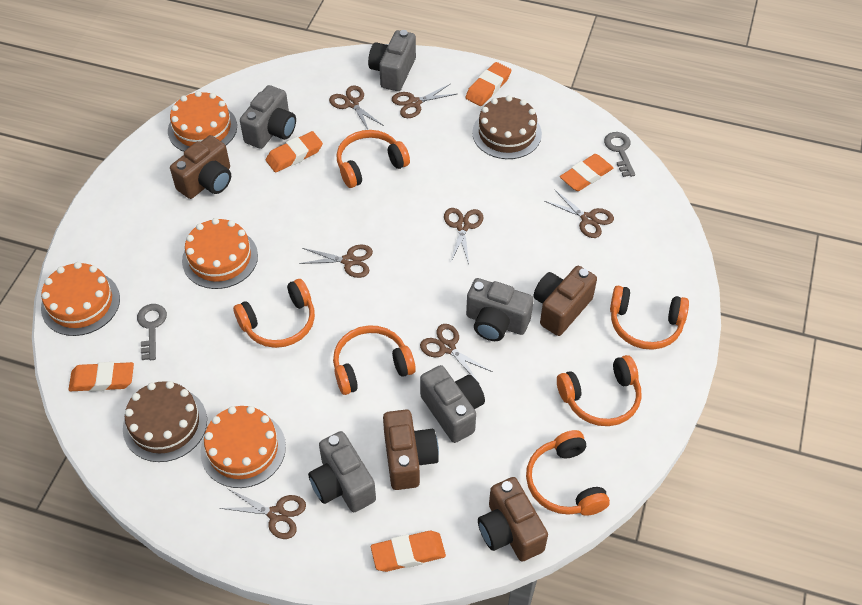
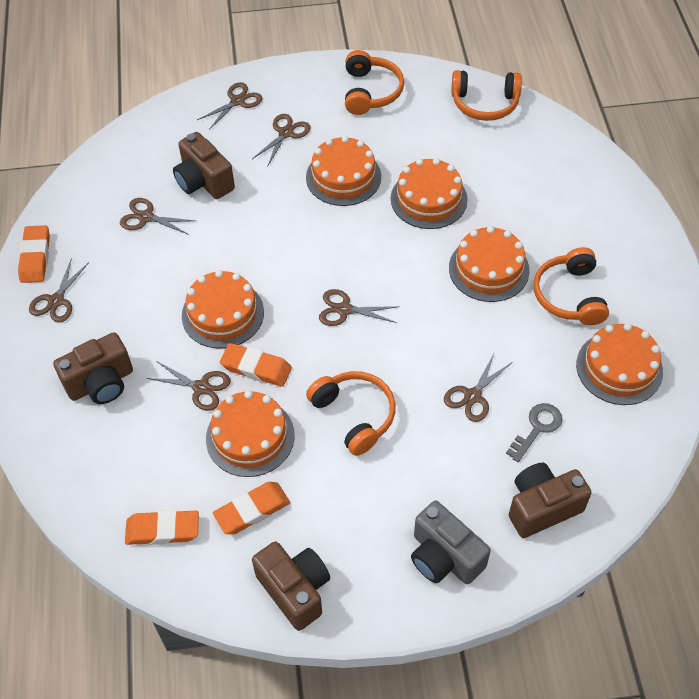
brown cake: 2 -> 0
grey camera: 5 -> 1
grey key: 2 -> 1
orange cake: 4 -> 6
orange eraser: 5 -> 4
orange headphones: 6 -> 4

